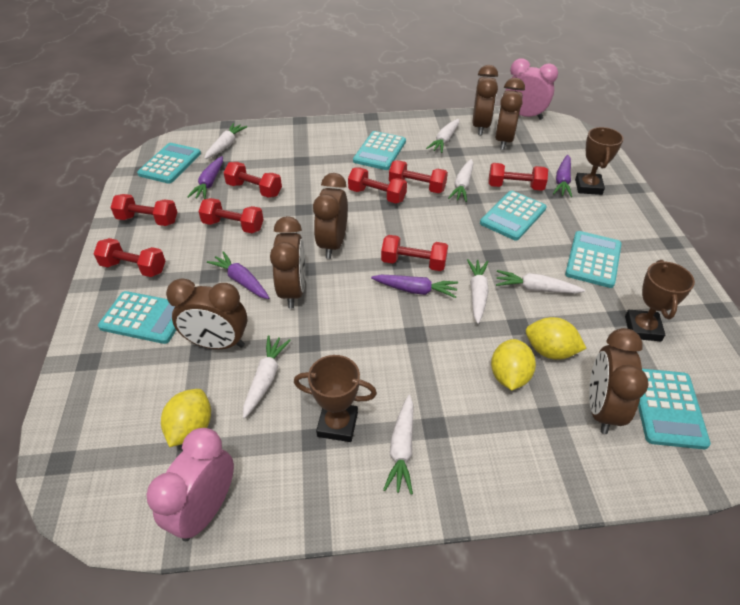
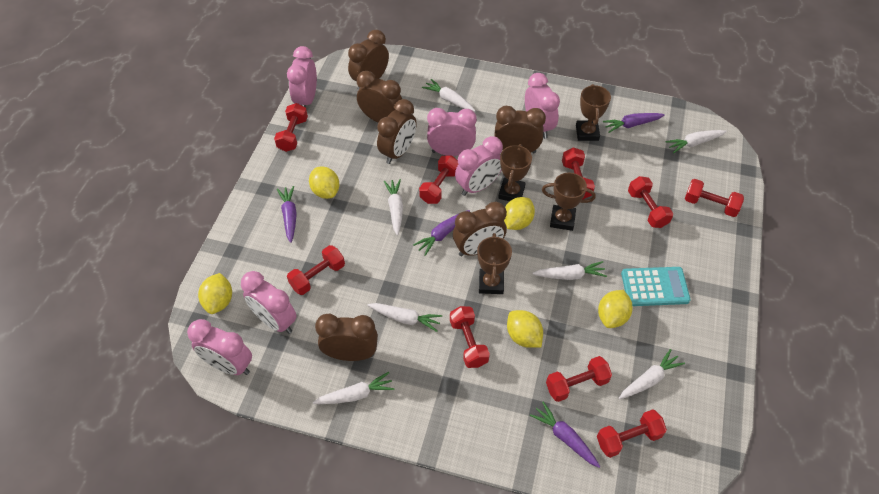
brown trophy: 3 -> 4
pink clock: 2 -> 6
red dumbbell: 8 -> 9
turquoise calculator: 6 -> 1
yellow lemon: 3 -> 5

